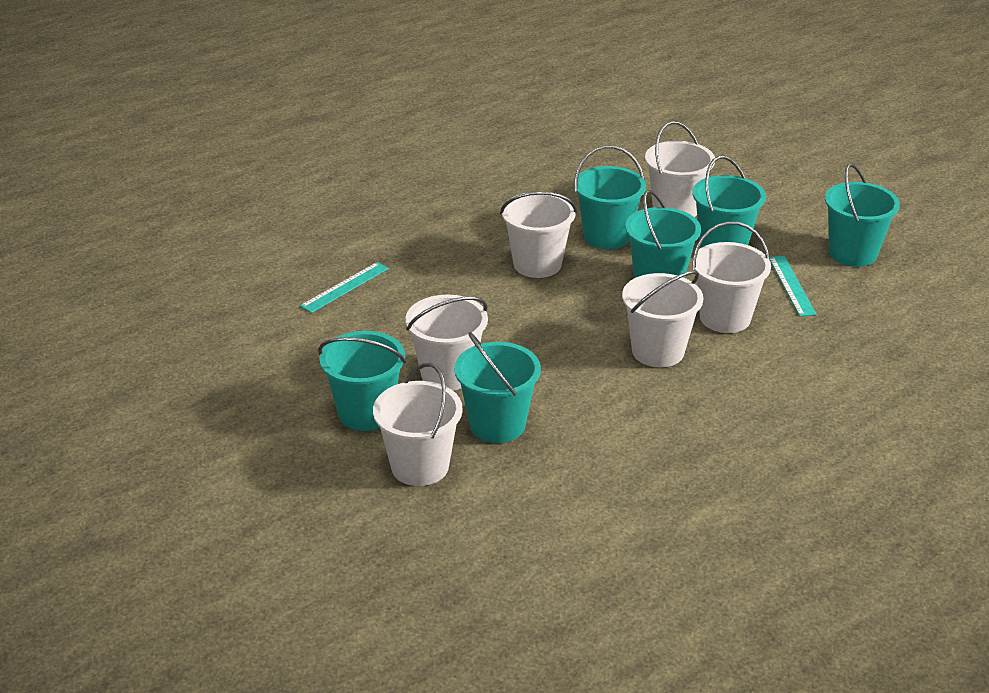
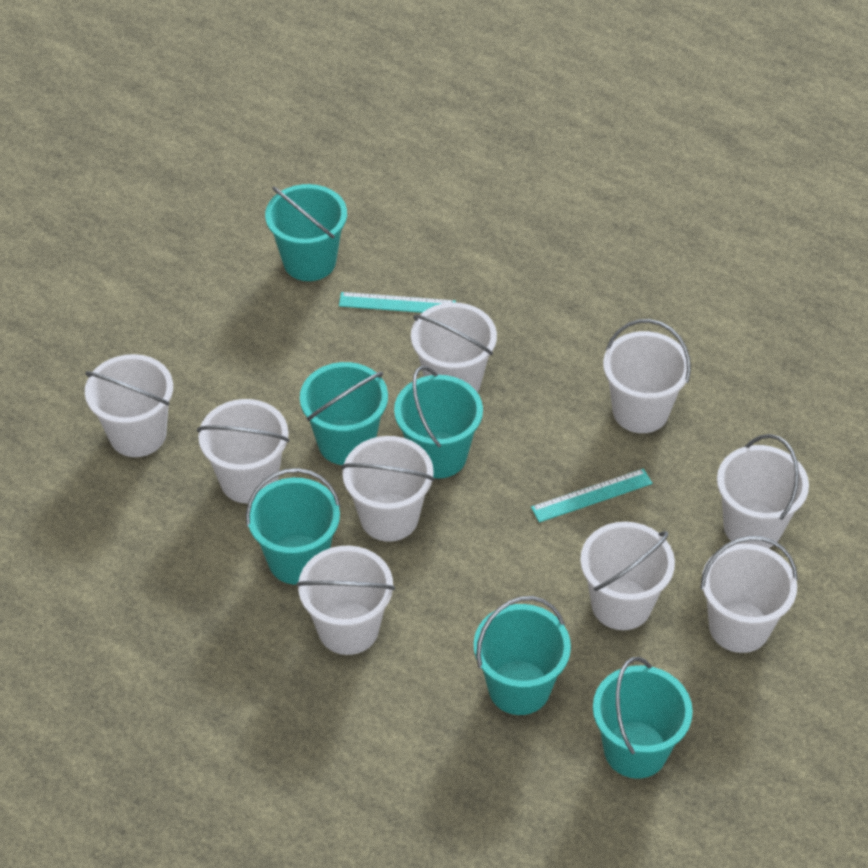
white bucket: 6 -> 9

